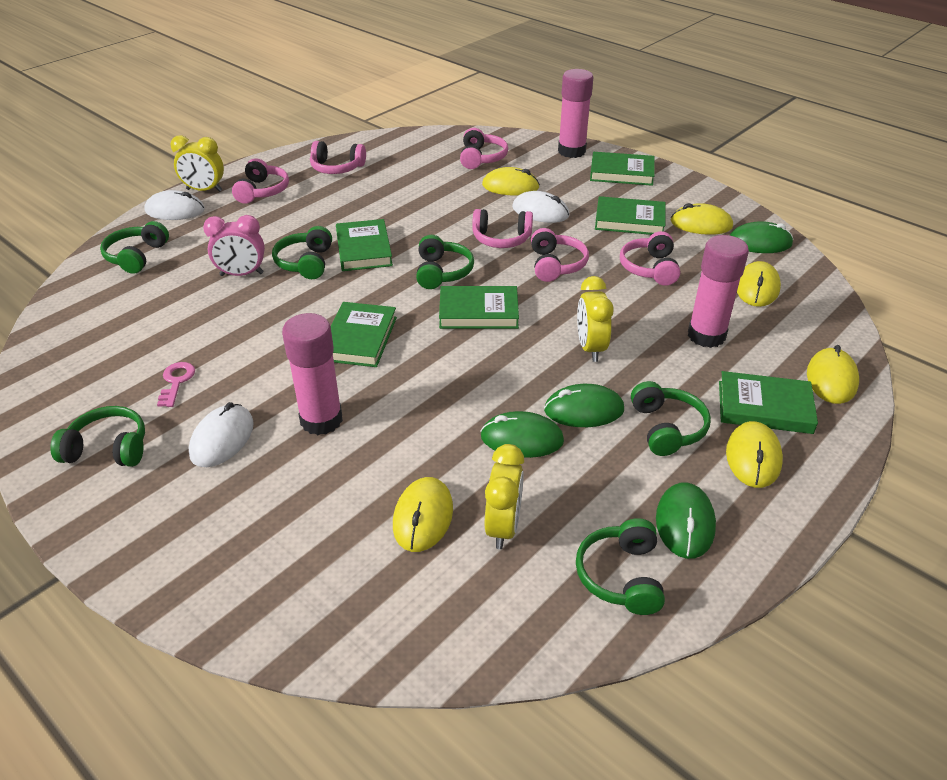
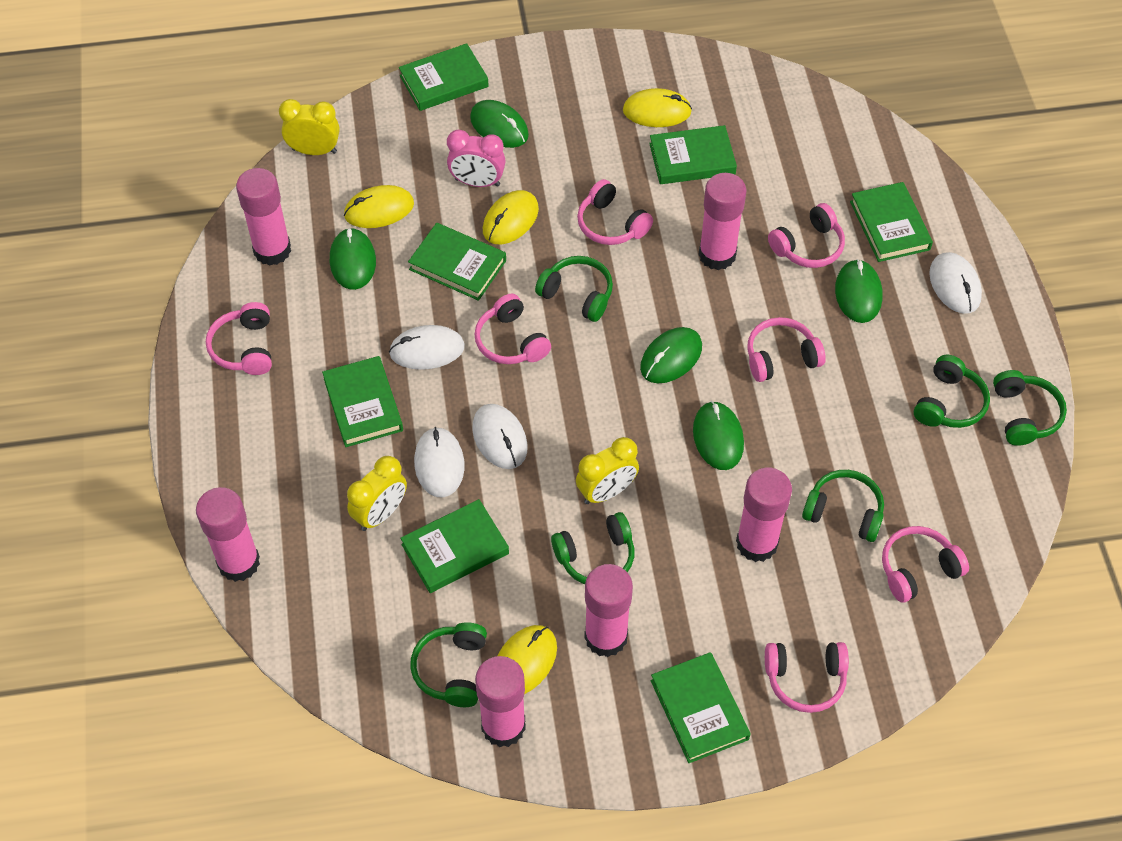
green book: 6 -> 7
green mouse: 4 -> 5
pink glue stick: 3 -> 6
pink headphones: 6 -> 7
pink key: 1 -> 0
white mouse: 3 -> 4
yellow mouse: 6 -> 4

